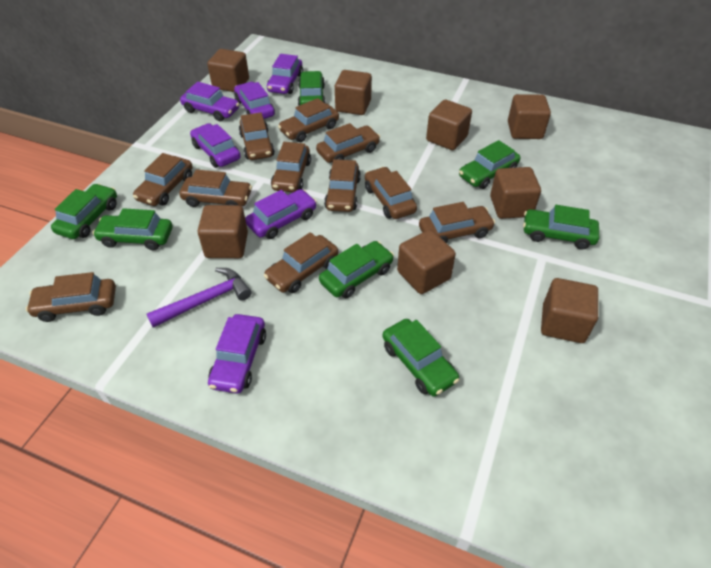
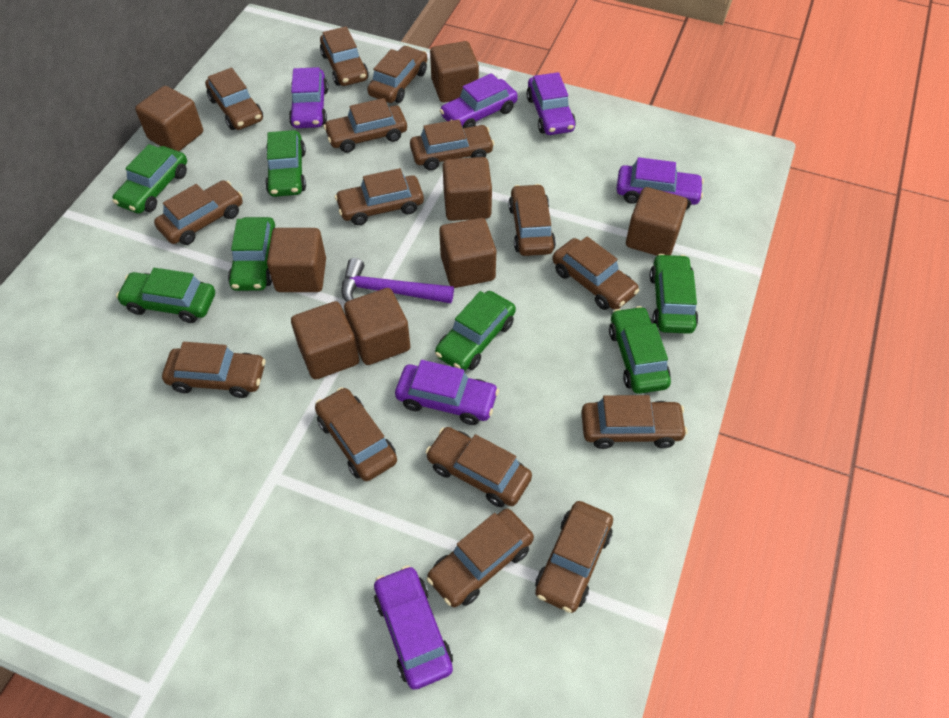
brown car: 11 -> 15

